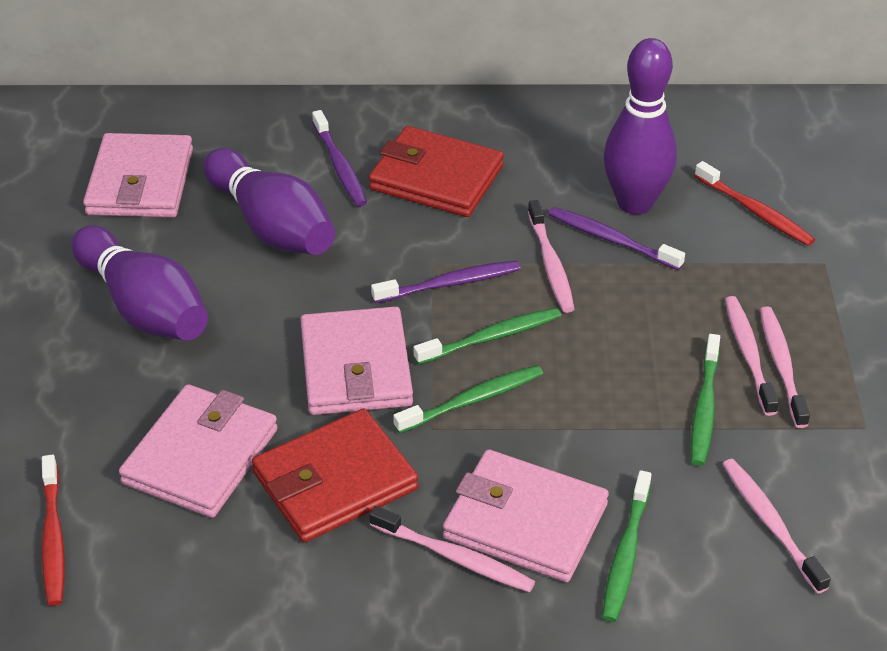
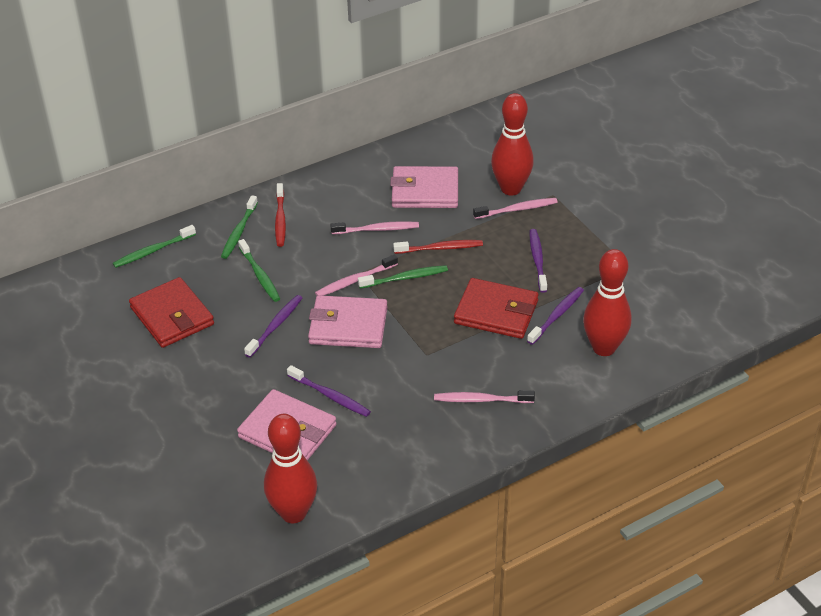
pink toothbrush: 5 -> 4
pink wallet: 4 -> 3
purple bowling pin: 3 -> 0
purple toothbrush: 3 -> 4
red bowling pin: 0 -> 3

